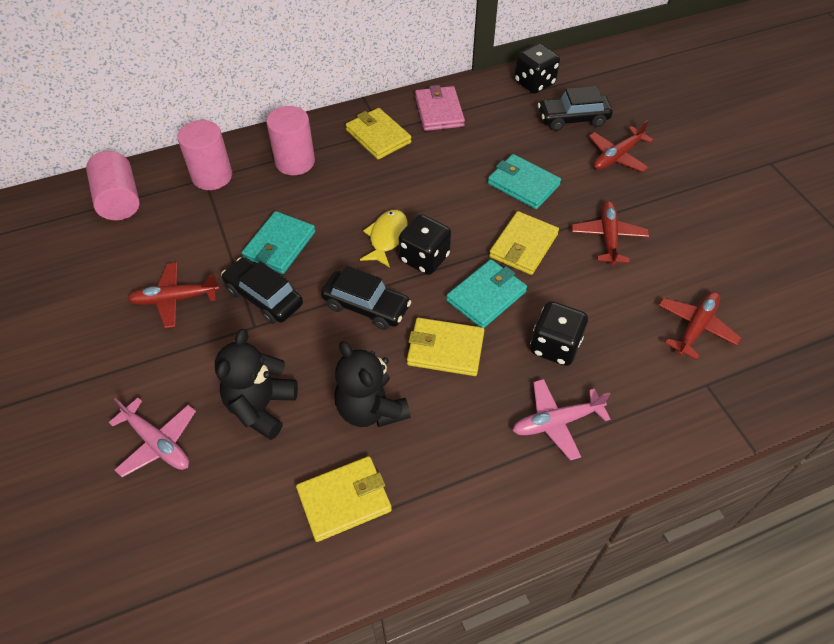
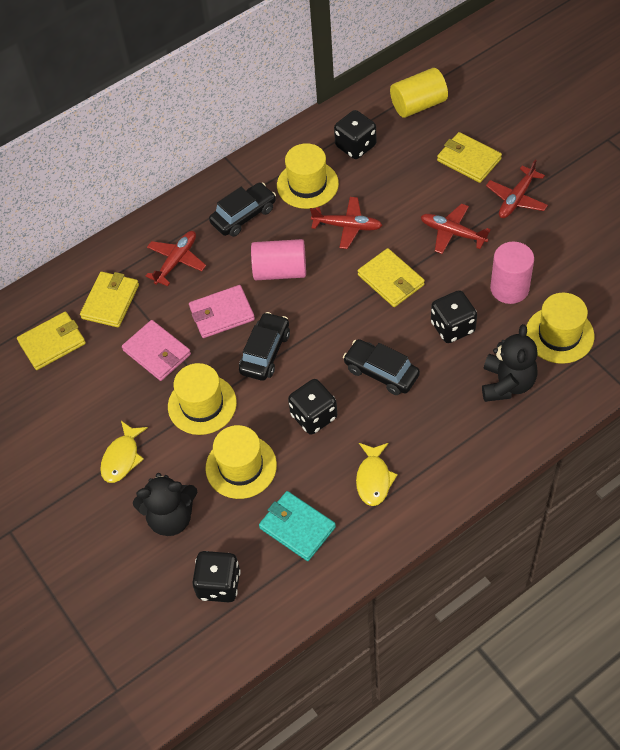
black dice: 3 -> 4
pink cylinder: 3 -> 2
pink plane: 2 -> 0
pink wallet: 1 -> 2
turquoise wallet: 3 -> 1
yellow cylinder: 0 -> 1
yellow fish: 1 -> 2
yellow hat: 0 -> 4

